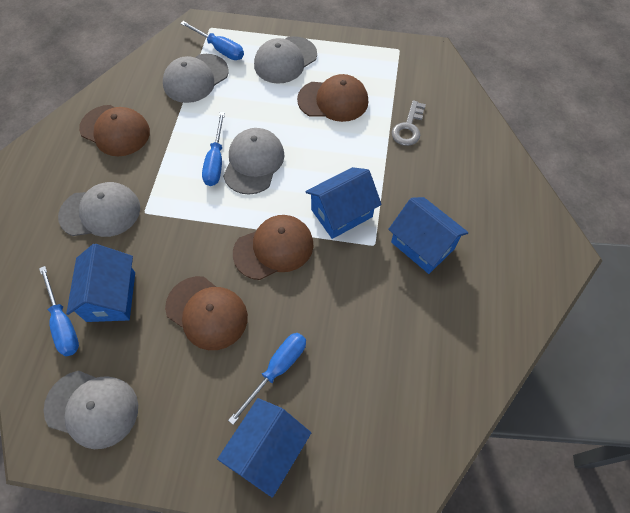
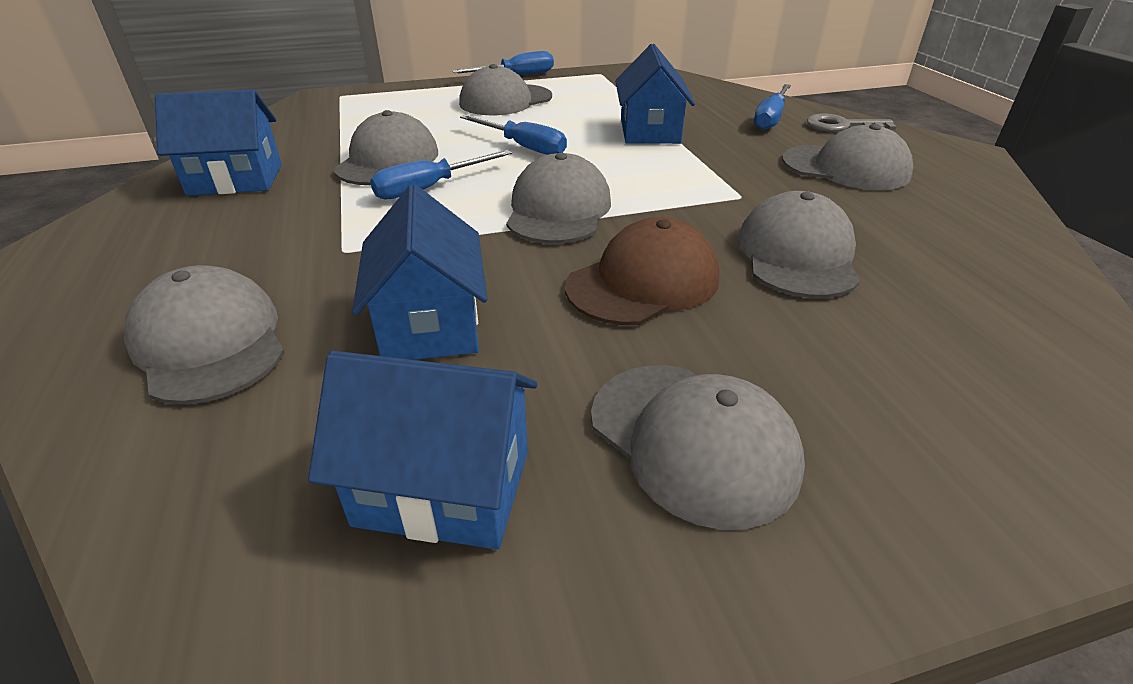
brown cap: 4 -> 1
grey cap: 5 -> 7

